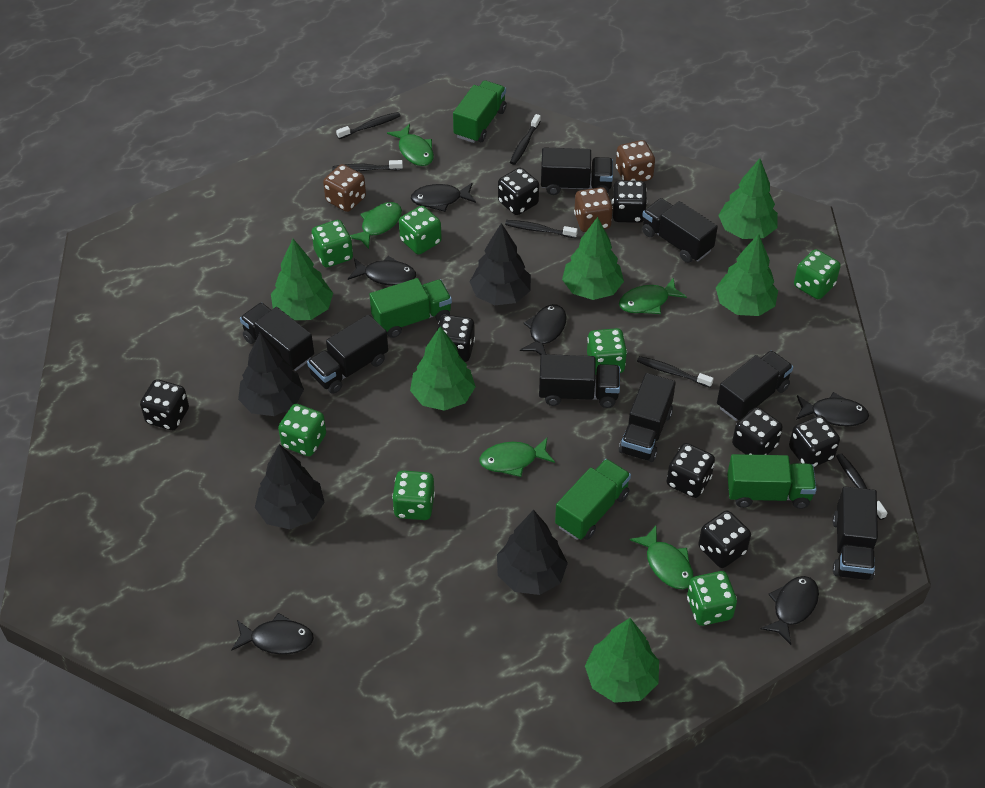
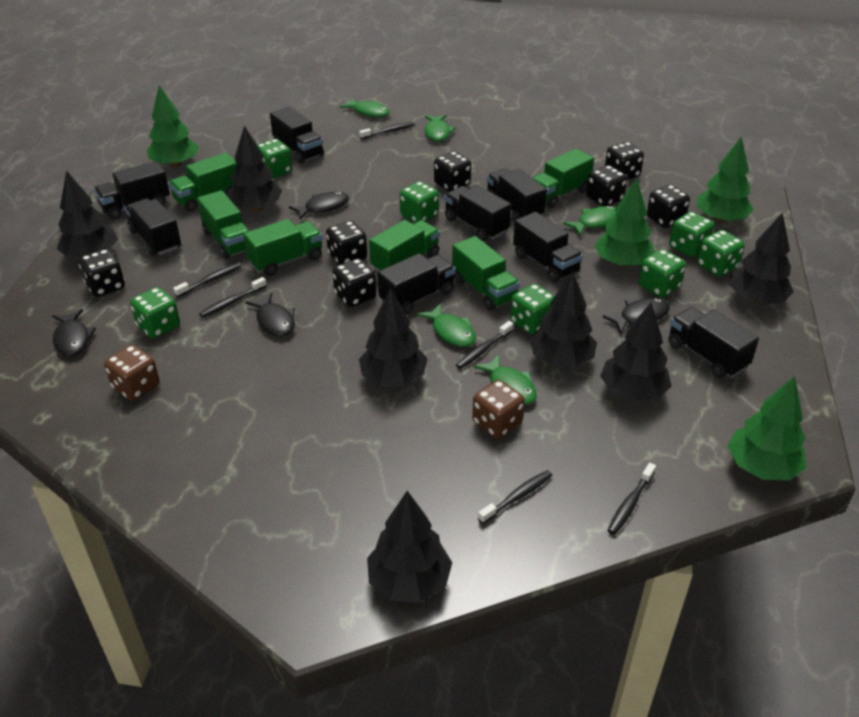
black dice: 8 -> 7
black fish: 6 -> 4
black tree: 4 -> 7
brown dice: 3 -> 2
green tree: 6 -> 4
green truck: 4 -> 6

